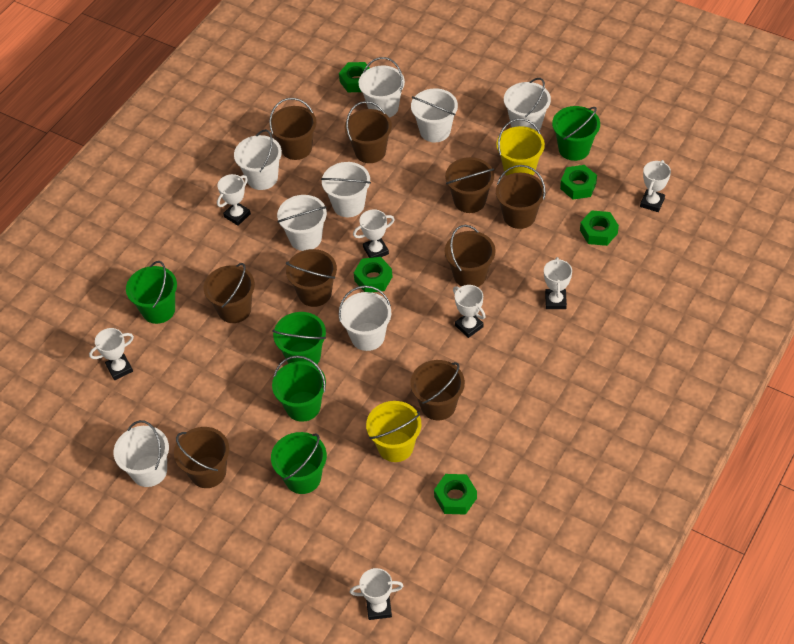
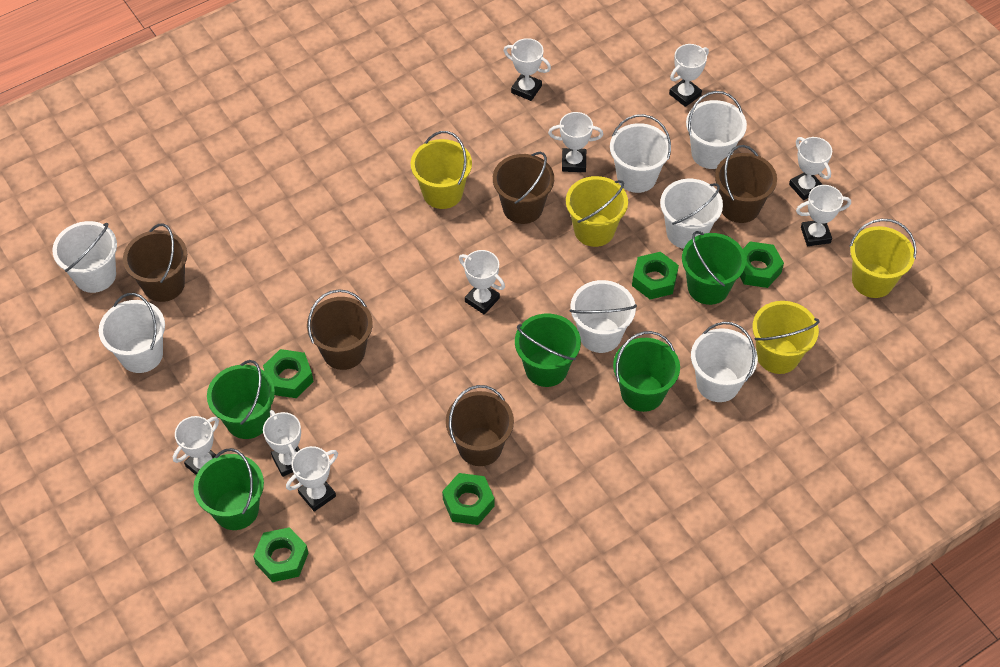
brown bucket: 9 -> 5
white bucket: 8 -> 7
white trophy: 7 -> 9
yellow bucket: 2 -> 4

